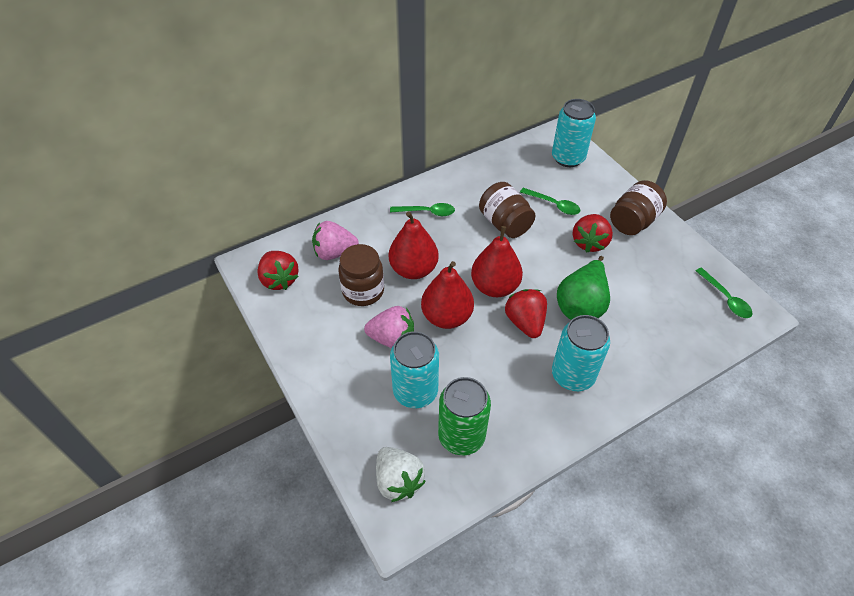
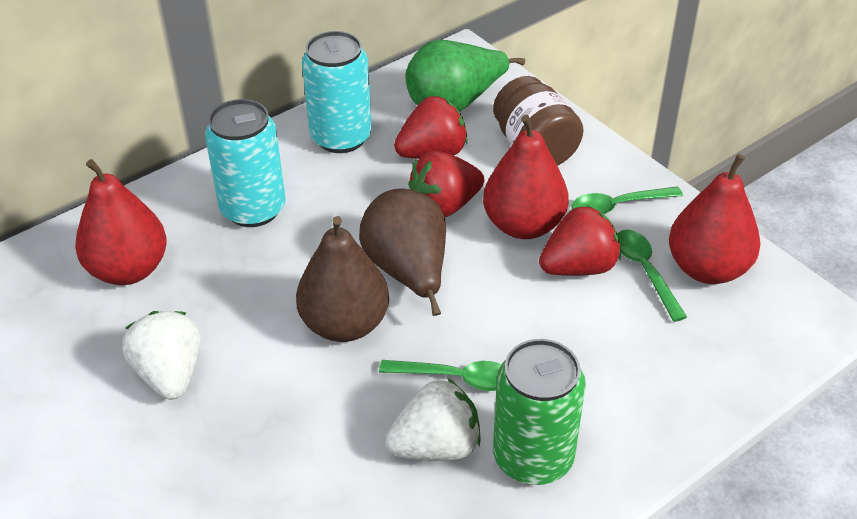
brown jar: 3 -> 1
brown pear: 0 -> 2
pink strawberry: 2 -> 0
turquoise can: 3 -> 2
white strawberry: 1 -> 2

